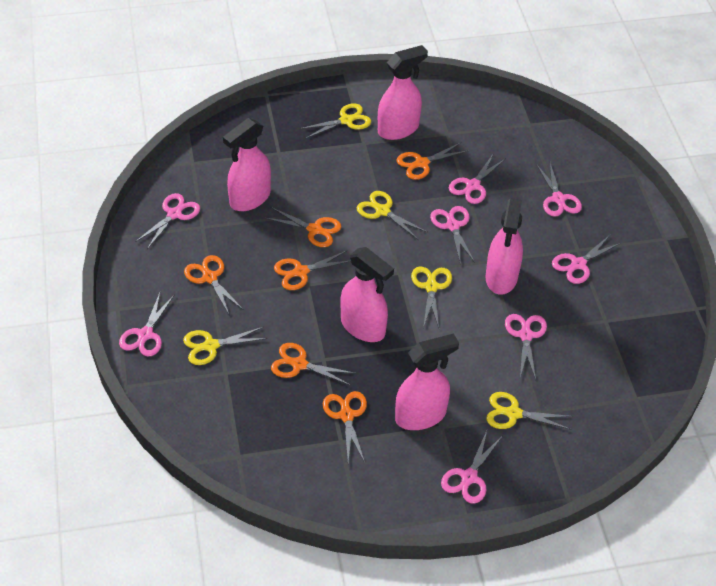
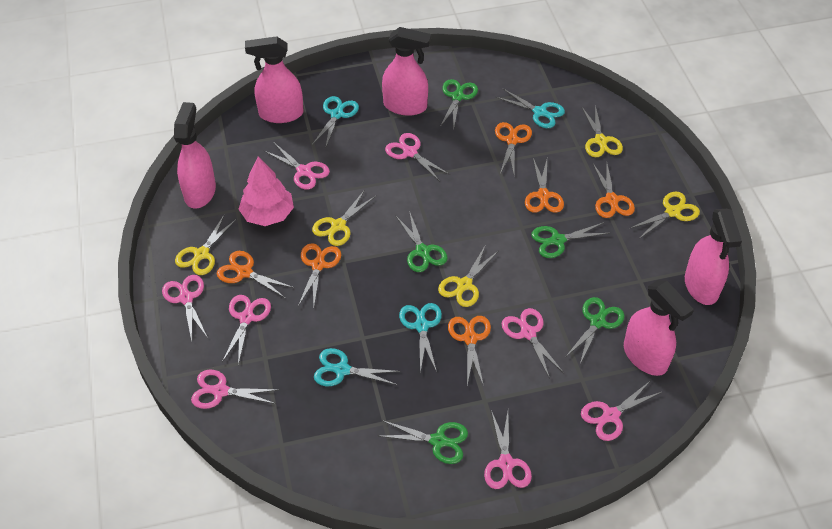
green scissors: 0 -> 5
pink tree: 0 -> 1
turquoise scissors: 0 -> 4

